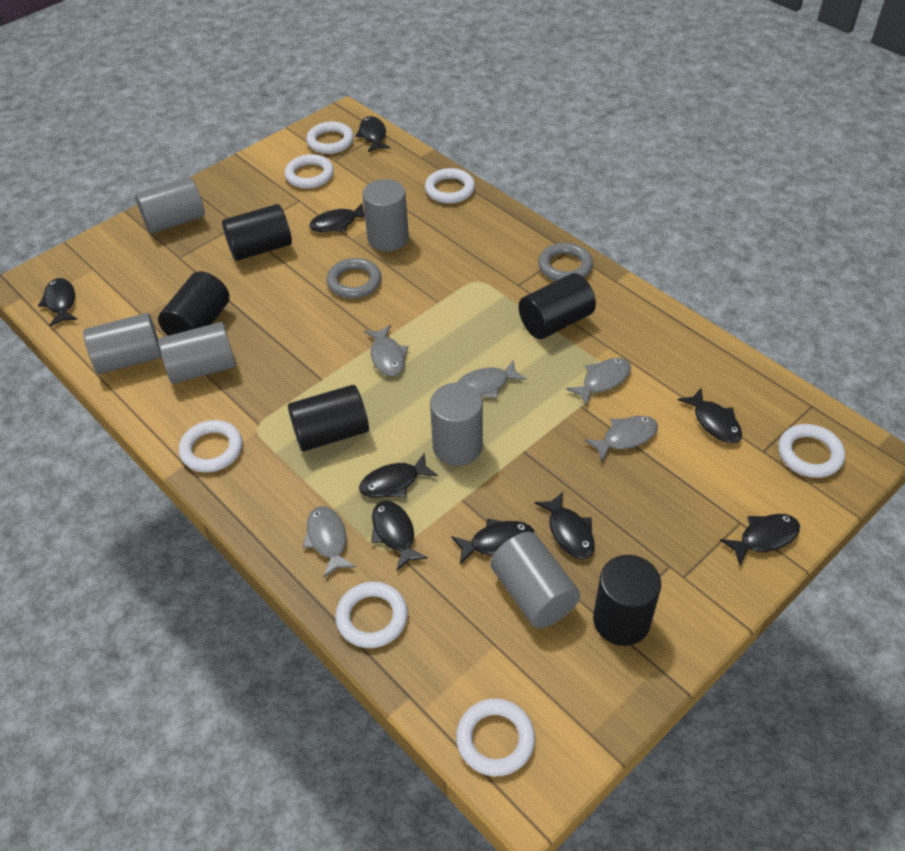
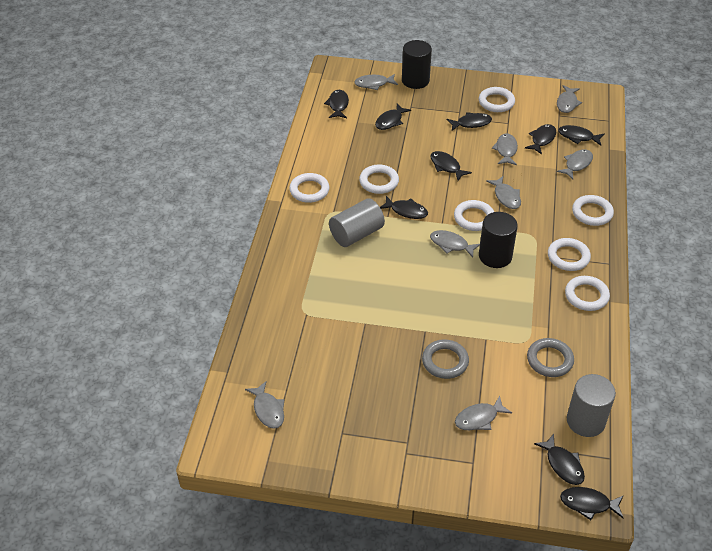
black cylinder: 5 -> 2
grey cylinder: 6 -> 2
grey fish: 5 -> 8

